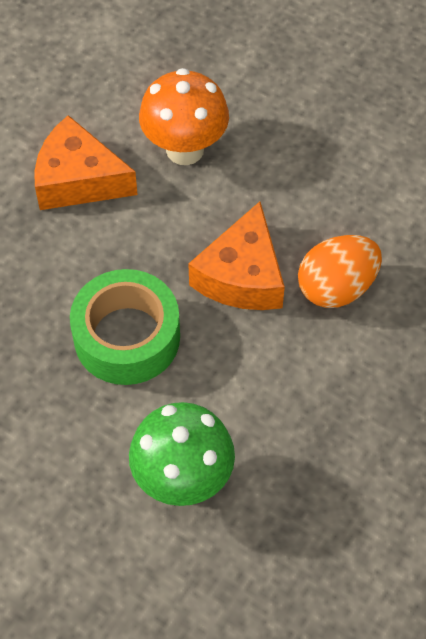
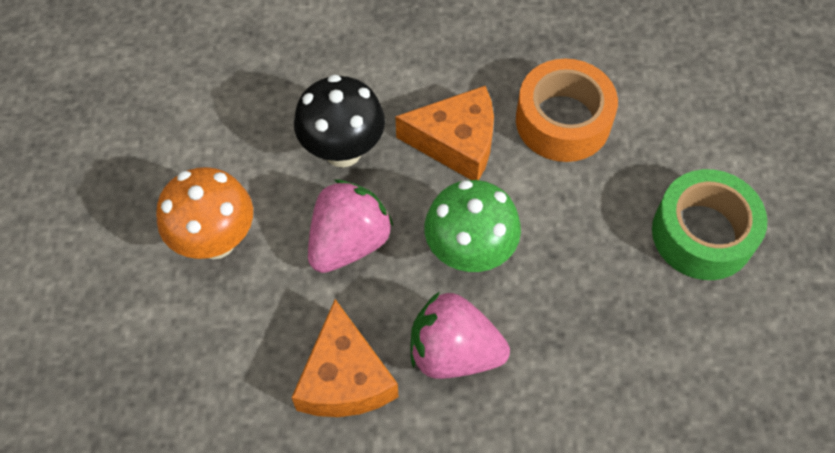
black mushroom: 0 -> 1
orange egg: 1 -> 0
orange tape: 0 -> 1
pink strawberry: 0 -> 2

